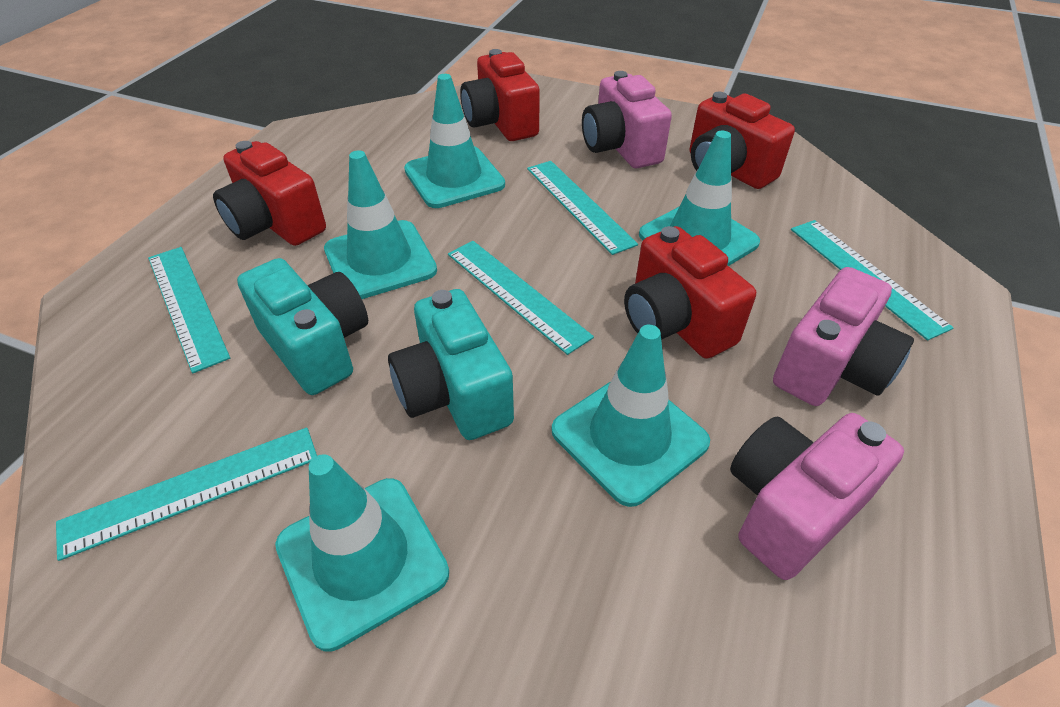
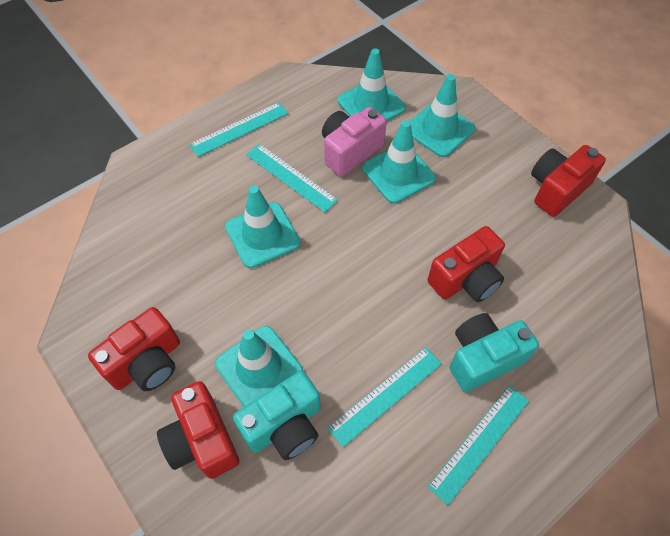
pink camera: 3 -> 1
turquoise ruler: 5 -> 4

